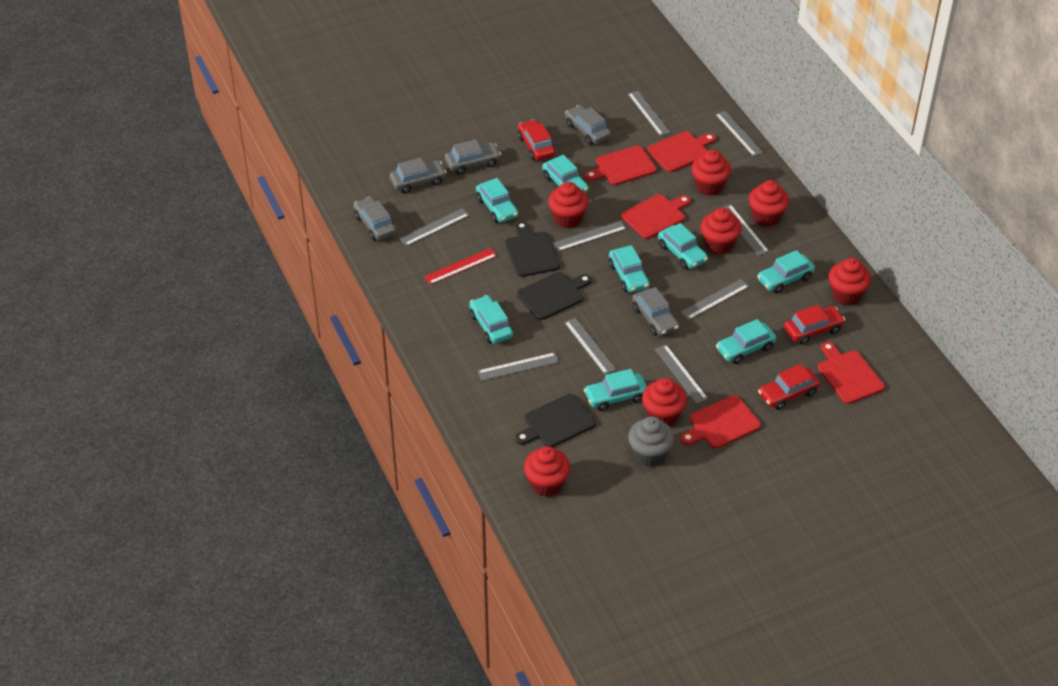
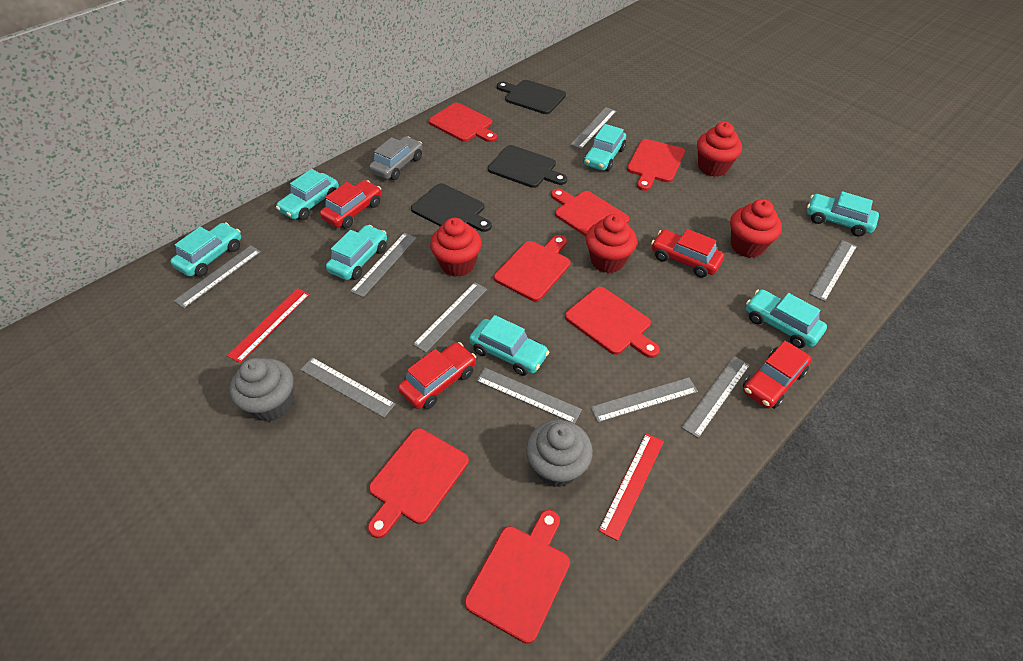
grey car: 5 -> 1
grey cupcake: 1 -> 2
red car: 3 -> 4
red cupcake: 7 -> 4
red cutting board: 5 -> 7
red ruler: 1 -> 2
turquoise car: 8 -> 7

